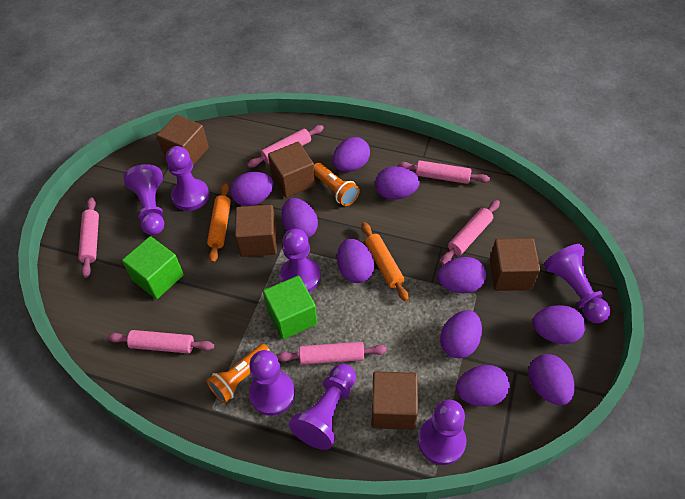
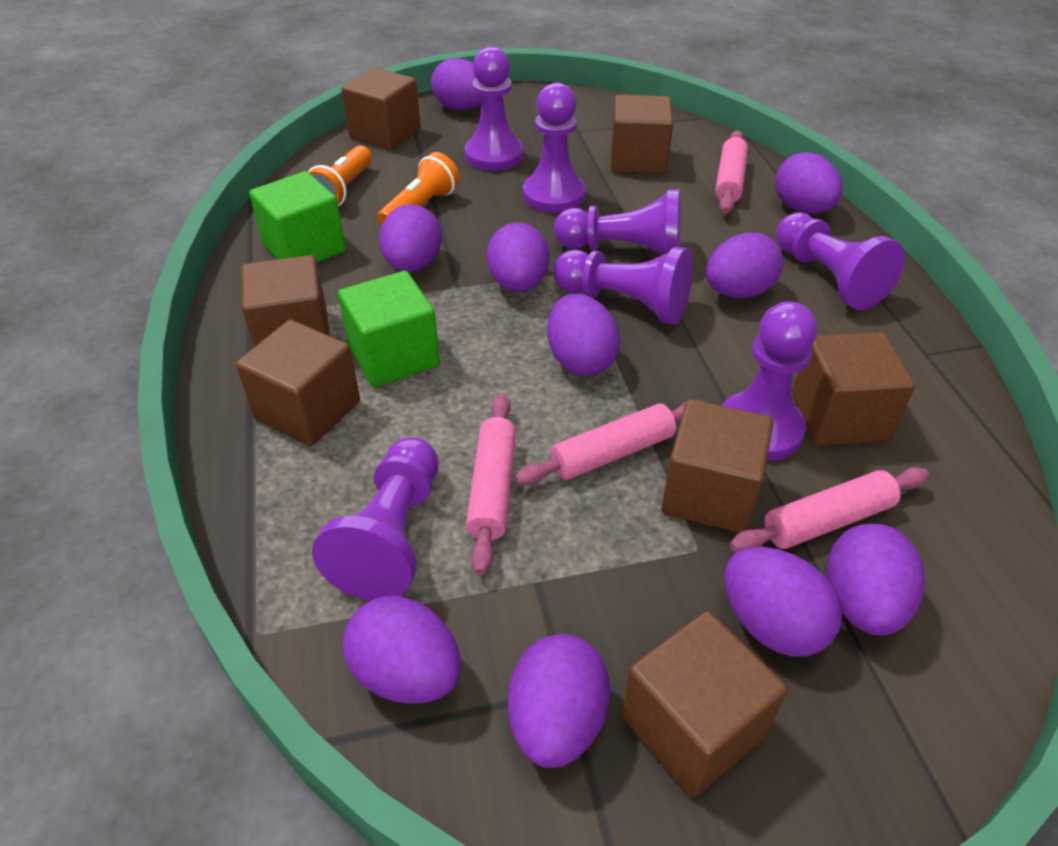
brown cube: 5 -> 7
orange rolling pin: 2 -> 0
pink rolling pin: 6 -> 4

